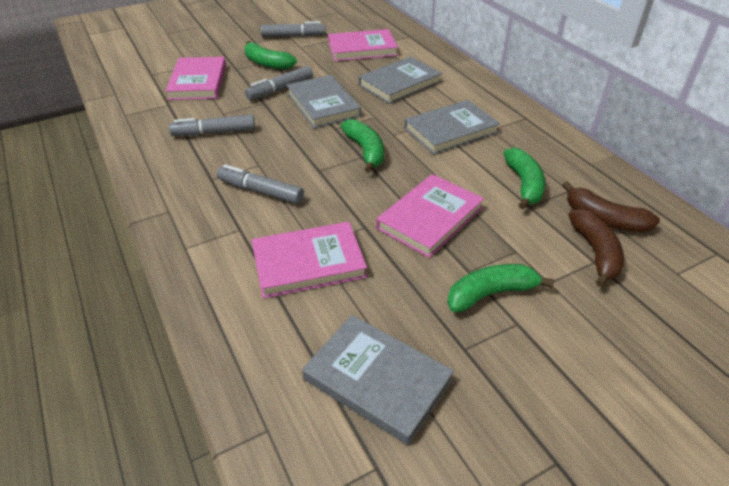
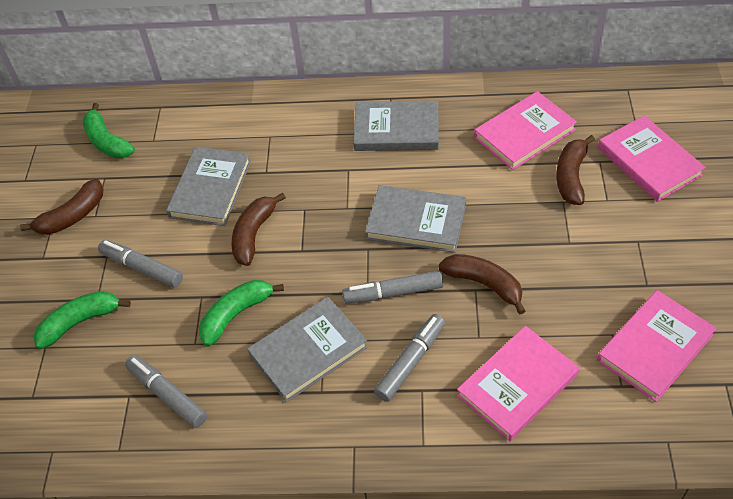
brown banana: 2 -> 4
green banana: 4 -> 3

